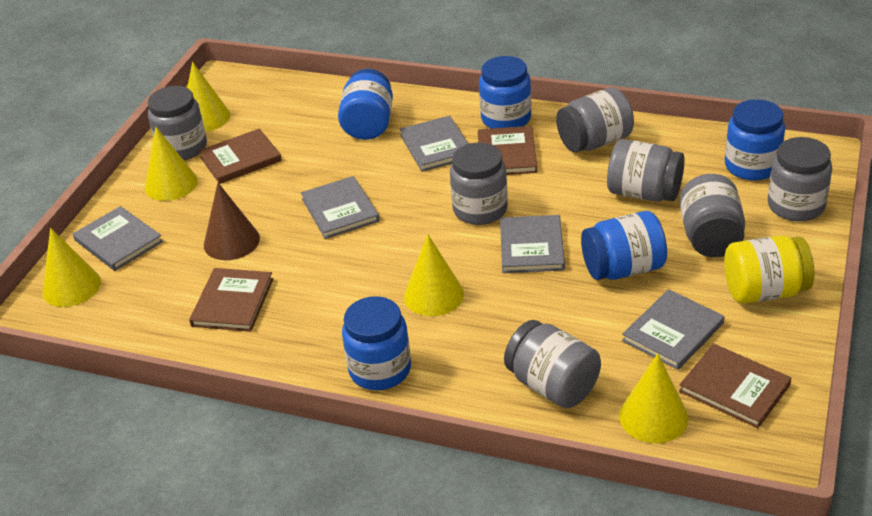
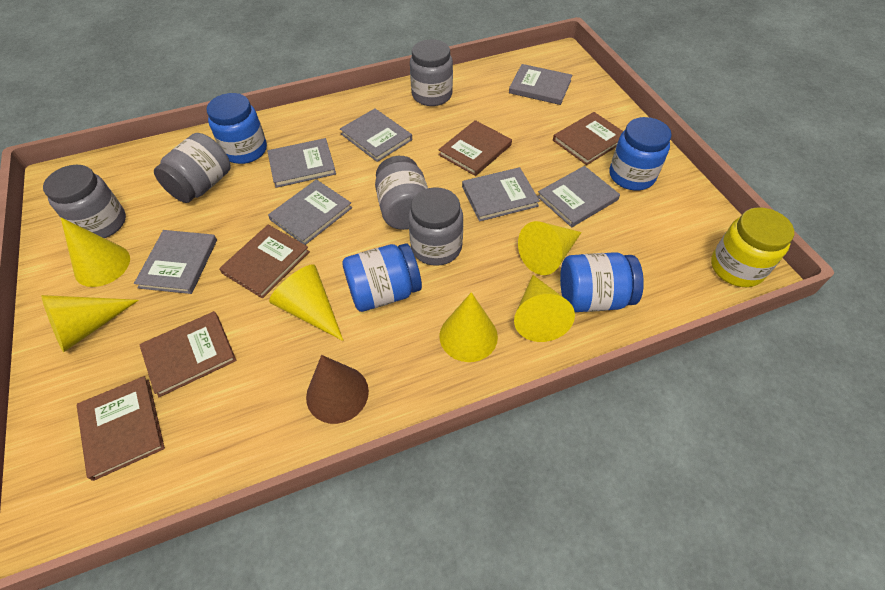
blue jar: 5 -> 4
brown book: 4 -> 5
grey book: 5 -> 7
grey jar: 7 -> 5
yellow cone: 5 -> 6

